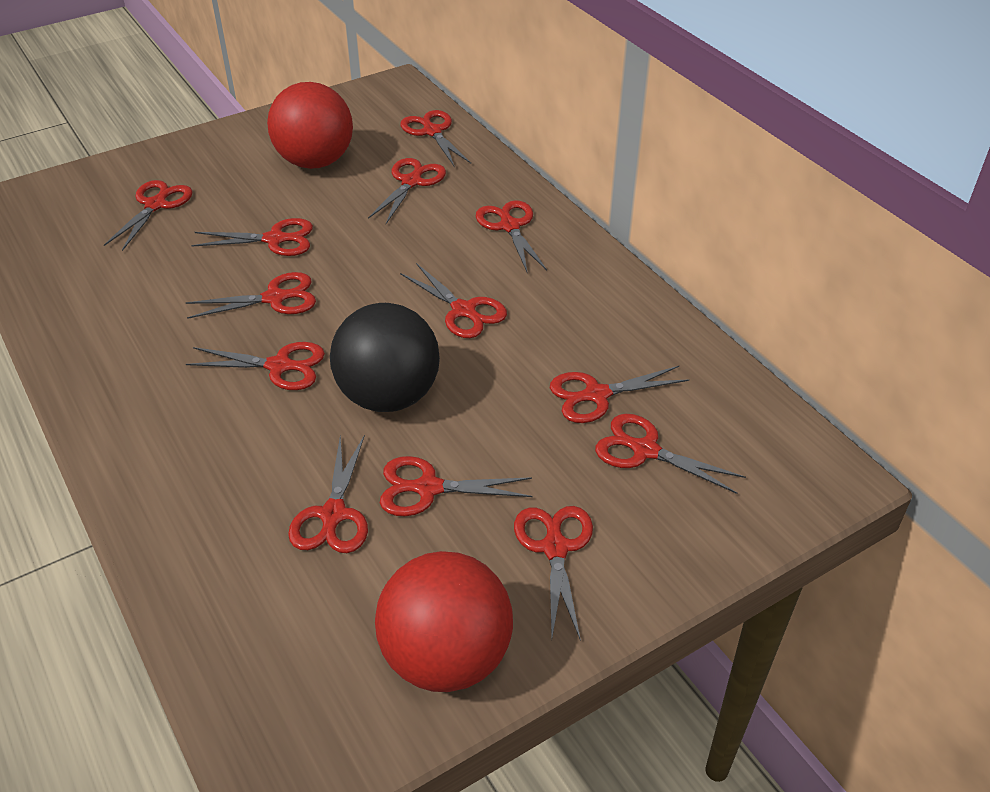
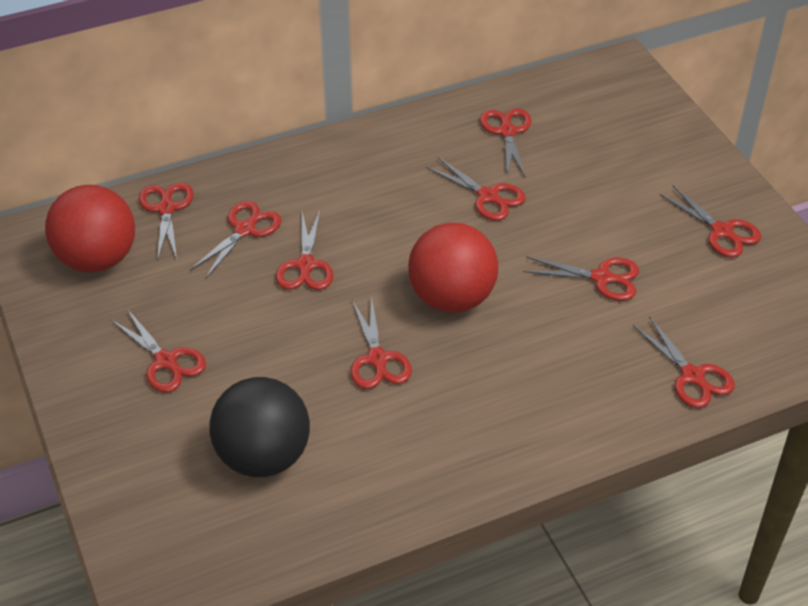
red scissors: 13 -> 10

